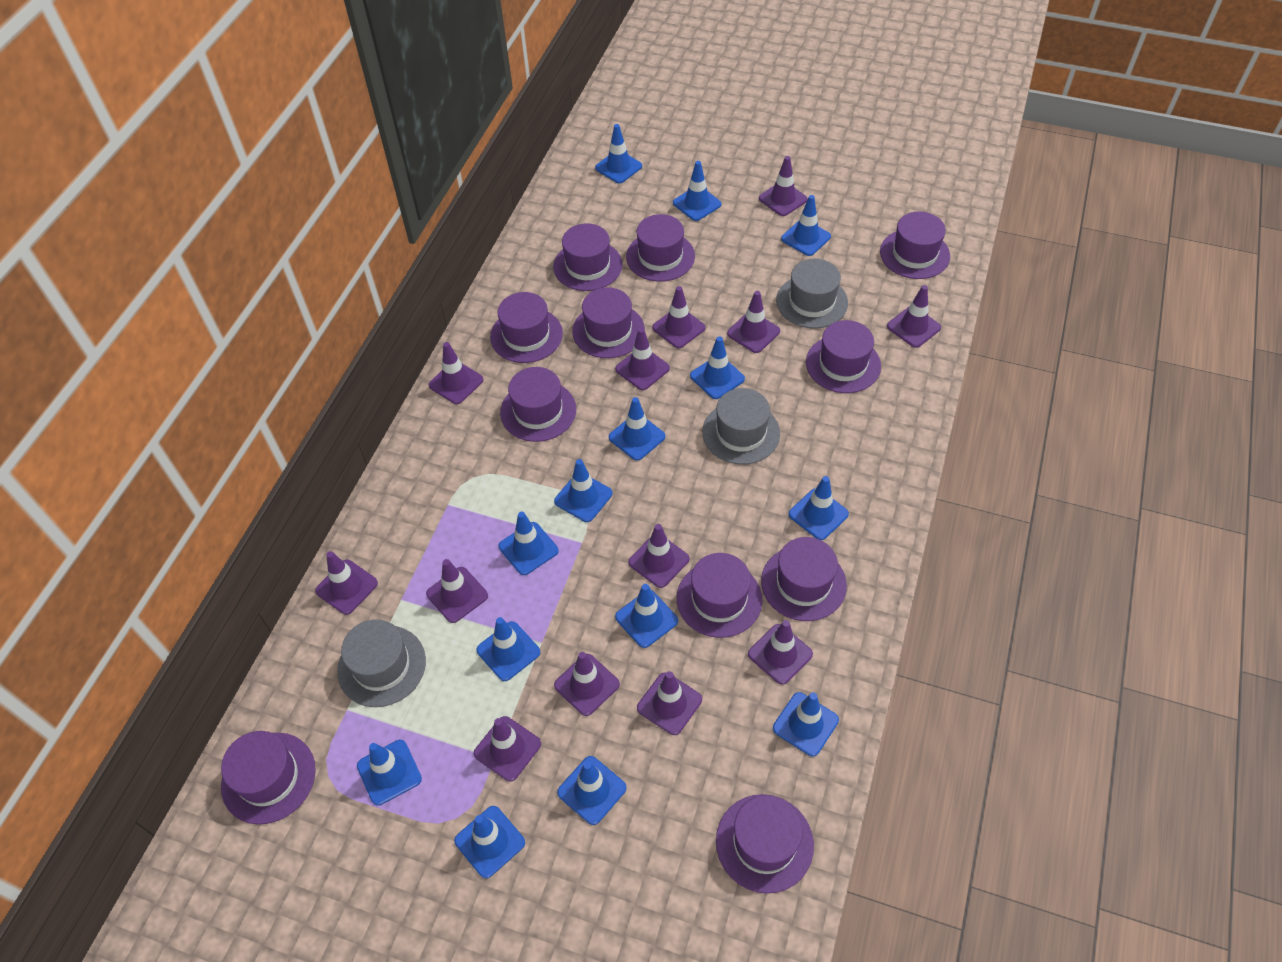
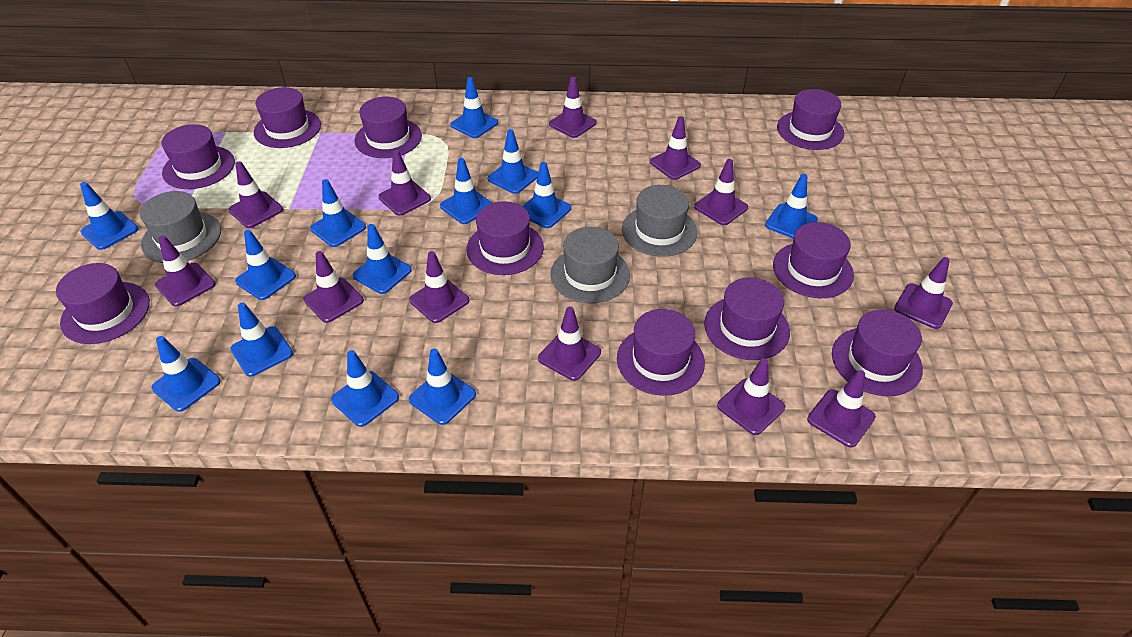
blue traffic cone: 14 -> 13
purple hat: 11 -> 10
purple traffic cone: 13 -> 12

